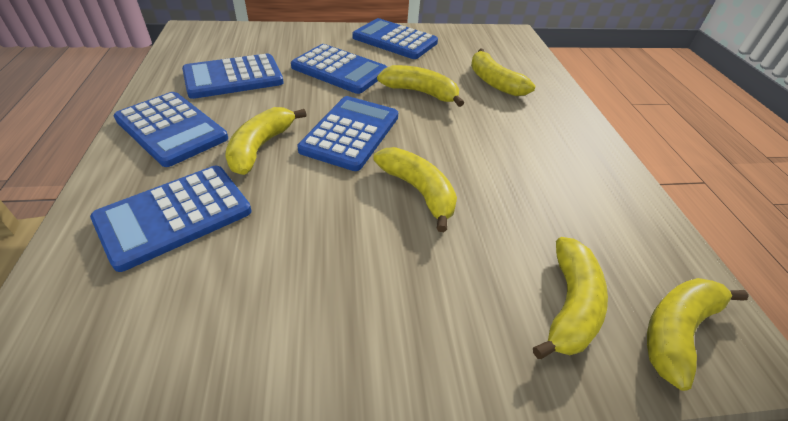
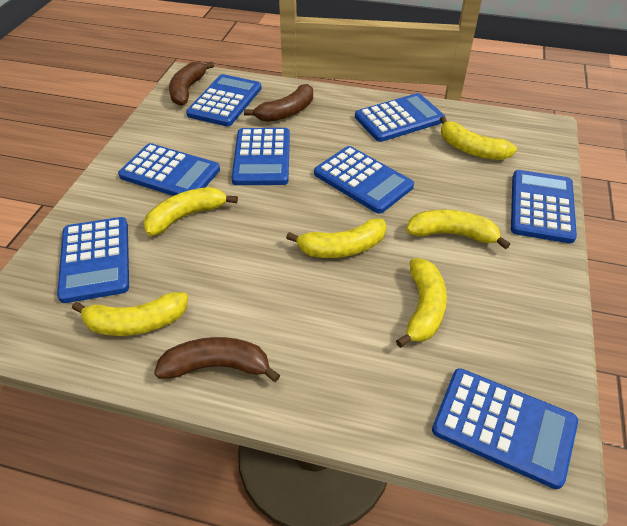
blue calculator: 6 -> 8
brown banana: 0 -> 3

